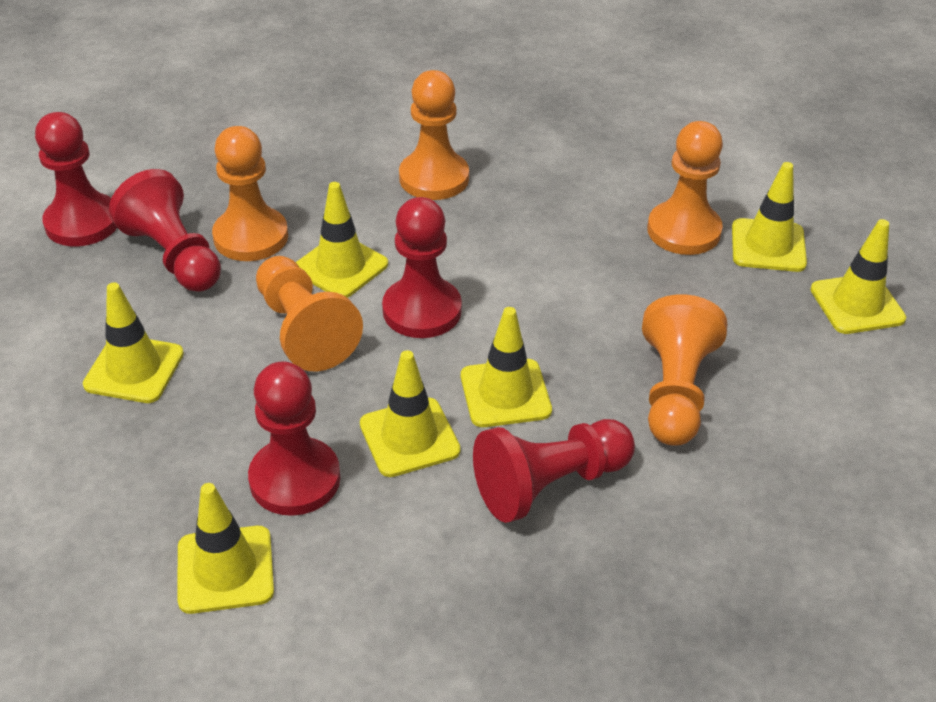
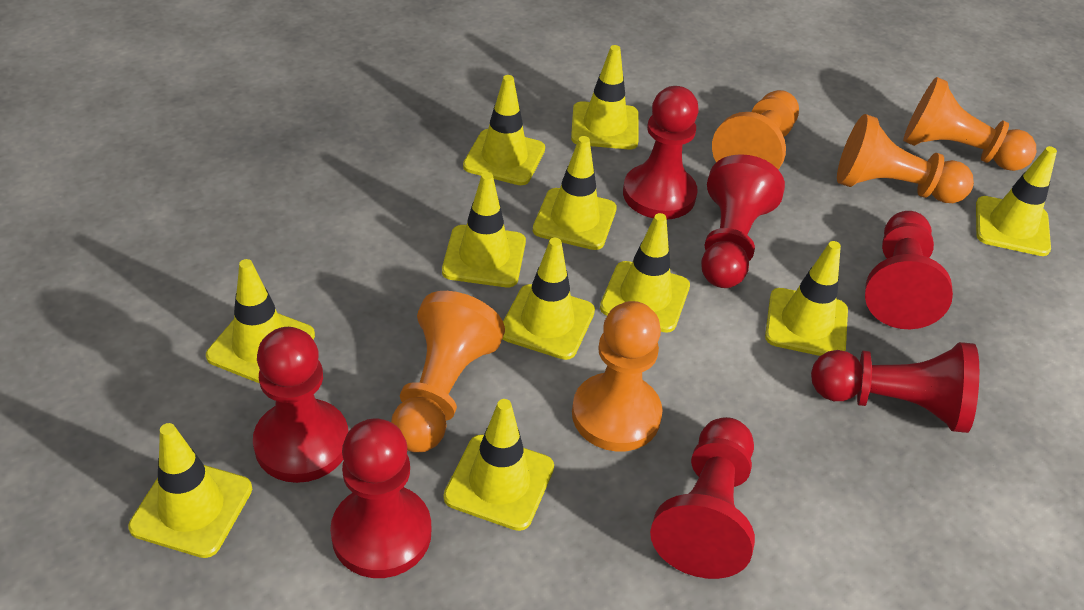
red pawn: 5 -> 7
yellow traffic cone: 7 -> 11

